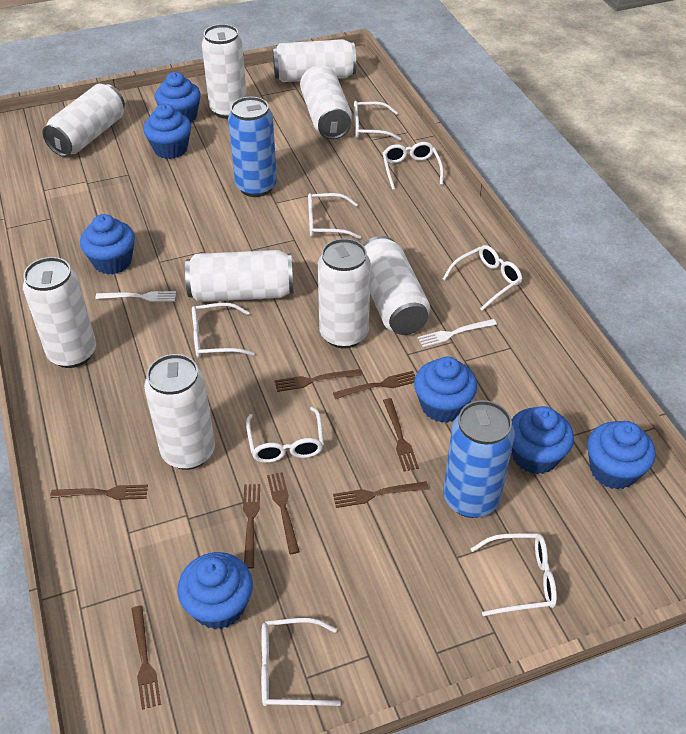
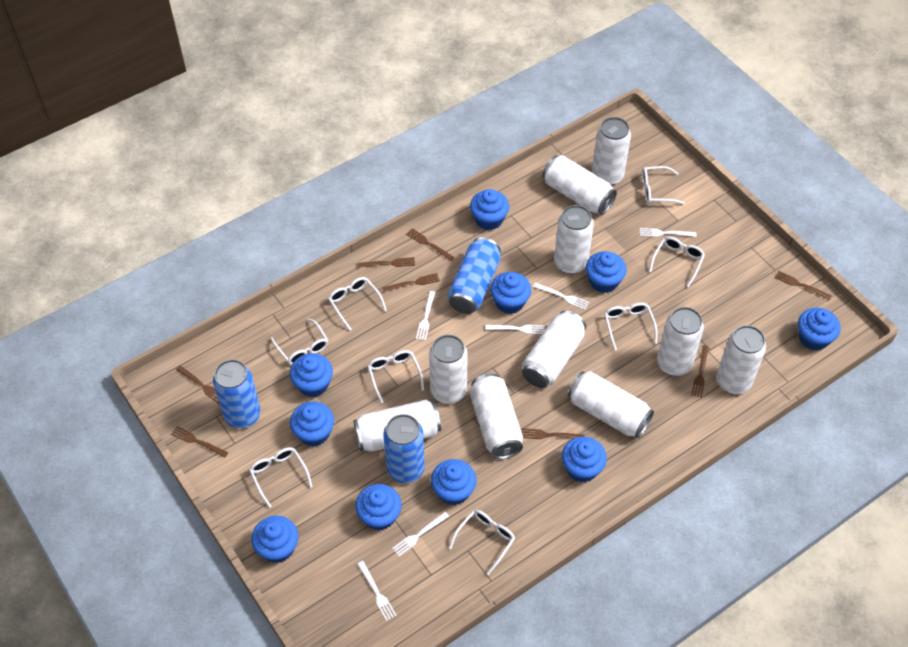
blue can: 2 -> 3
blue cupcake: 7 -> 10
white can: 9 -> 10
white fork: 2 -> 6

